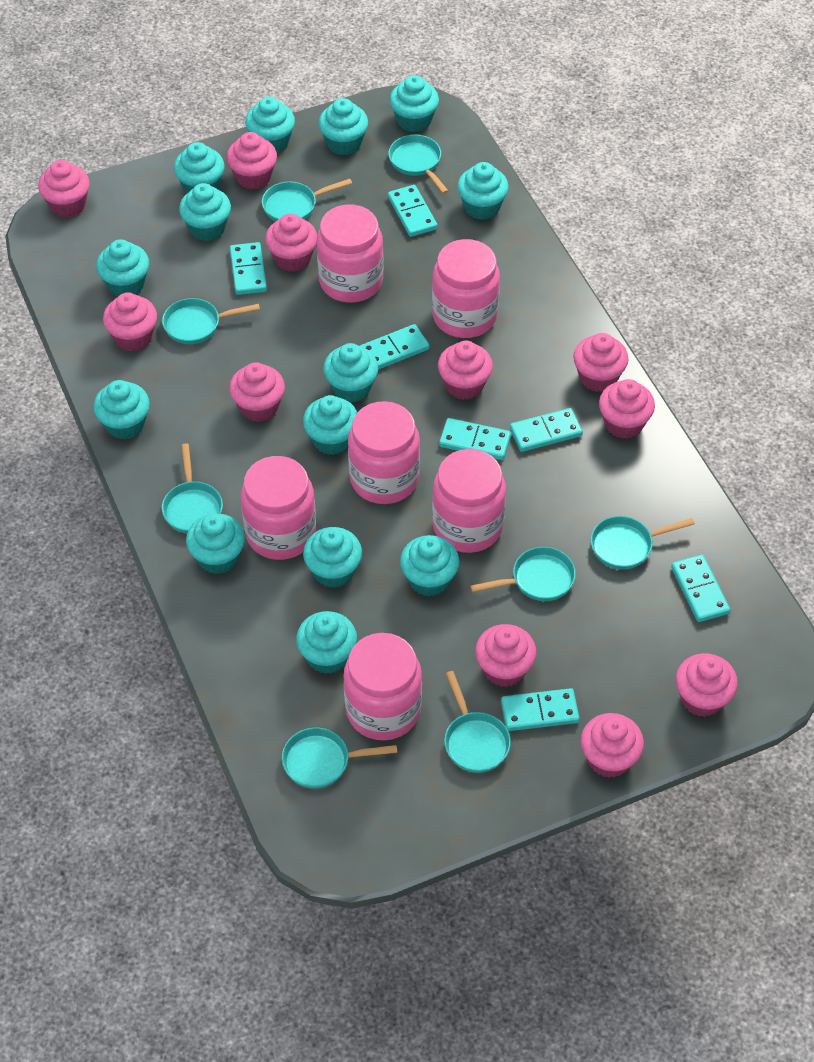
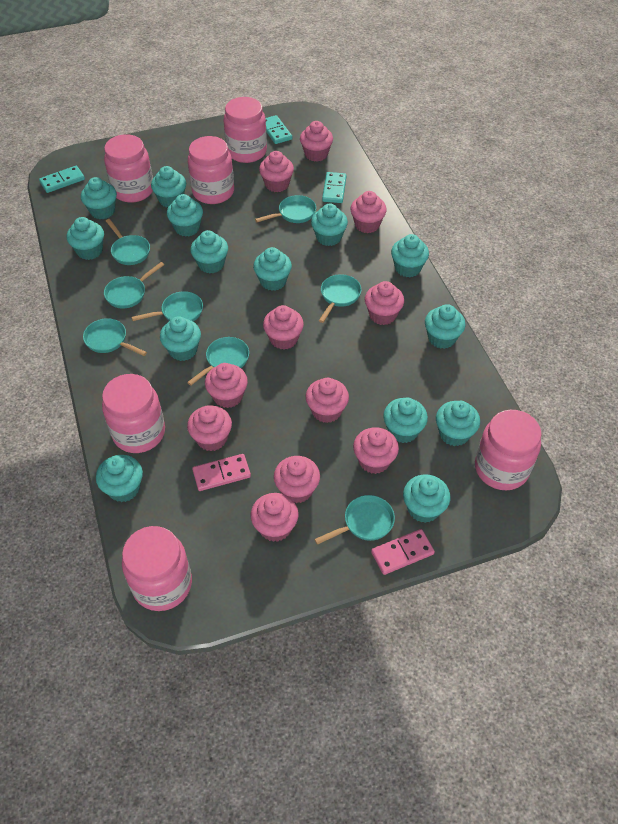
pink domino: 0 -> 2
turquoise domino: 7 -> 3

